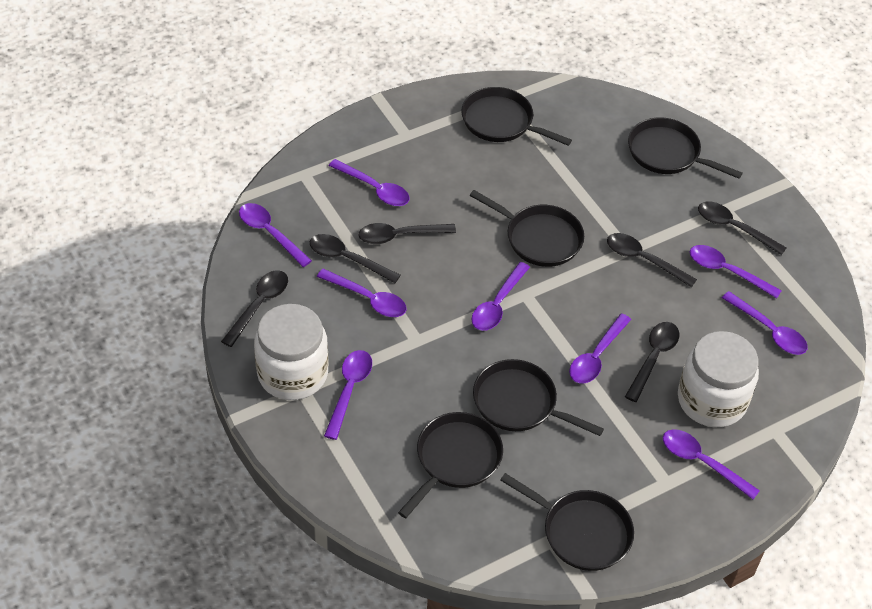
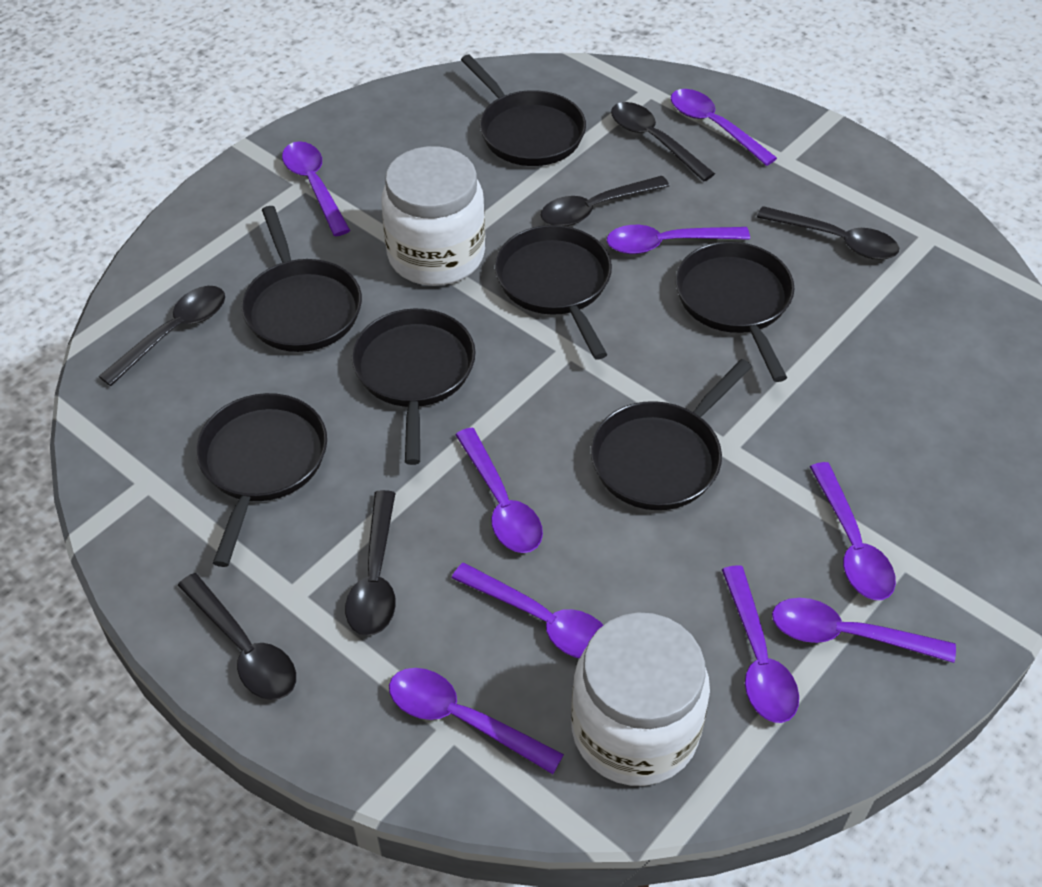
black pan: 6 -> 7

